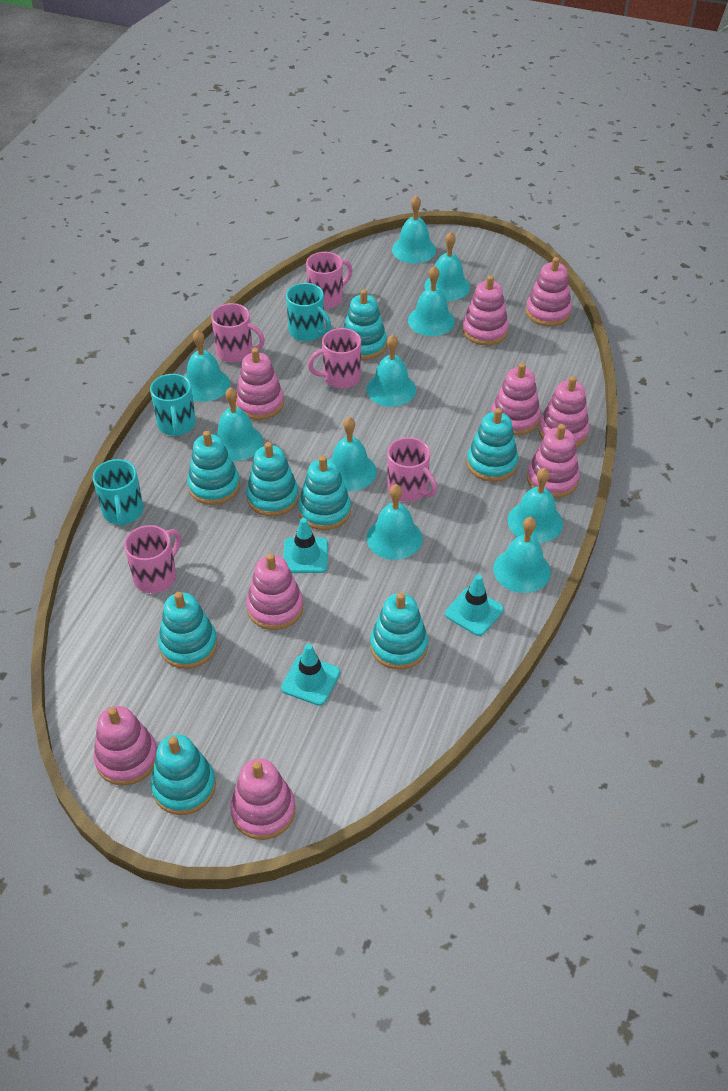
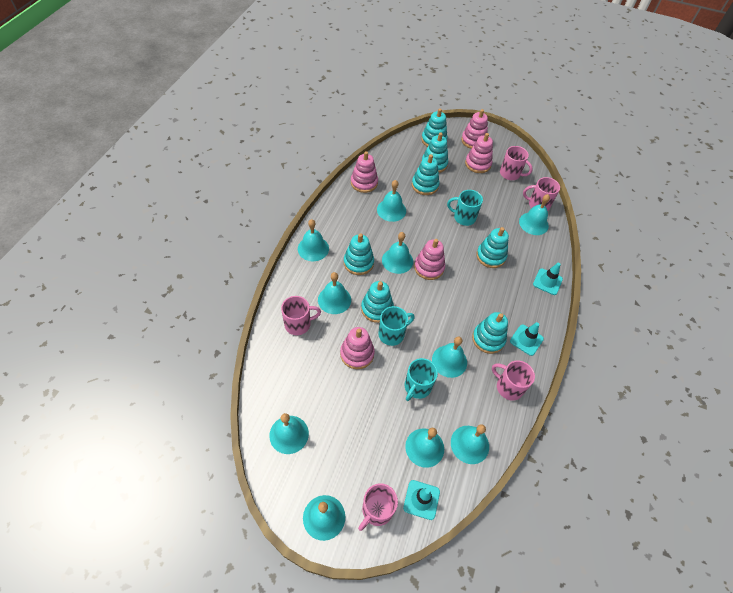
pink stacking toy: 9 -> 5
turquoise stacking toy: 8 -> 7

